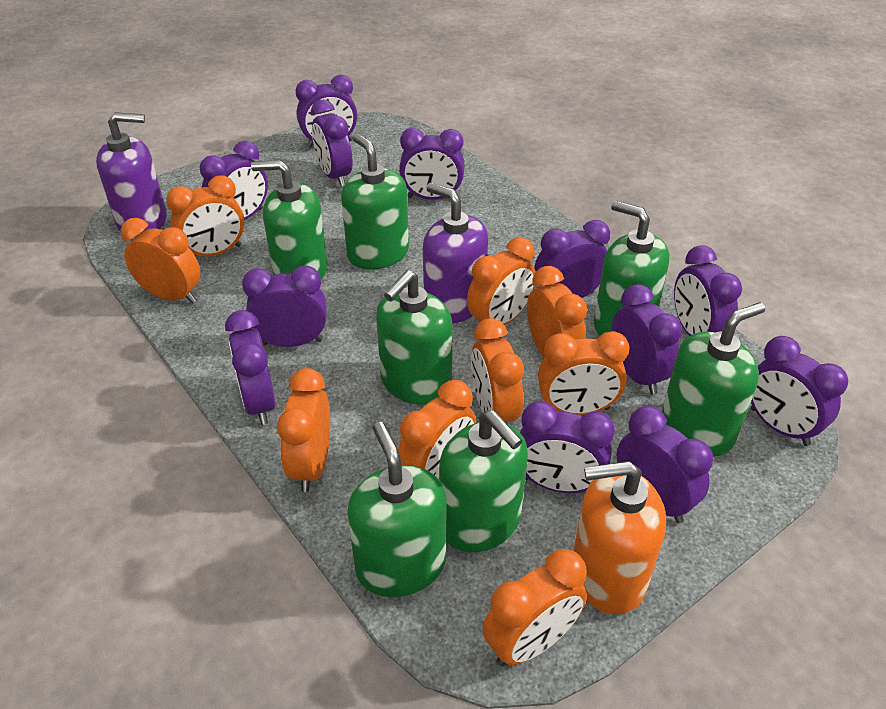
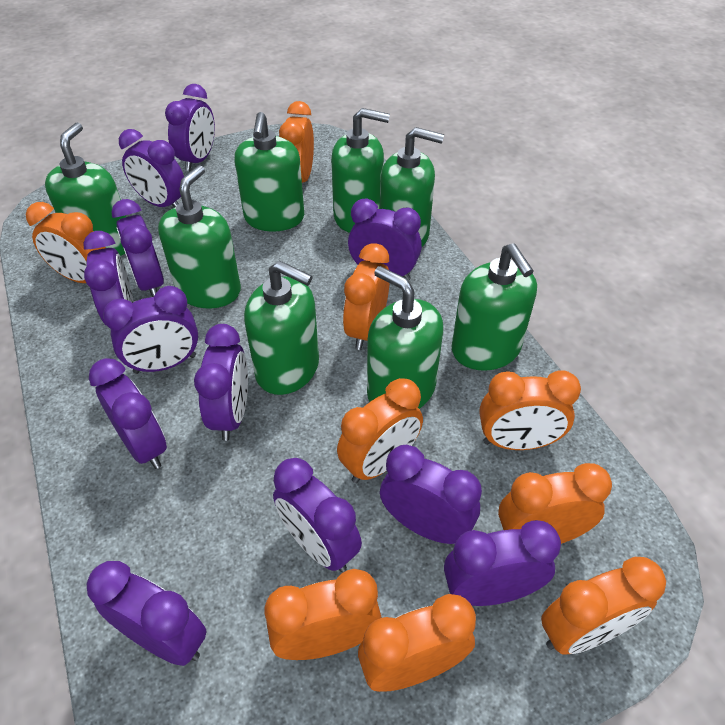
green soap dispenser: 7 -> 8
orange soap dispenser: 1 -> 0
purple soap dispenser: 2 -> 0

